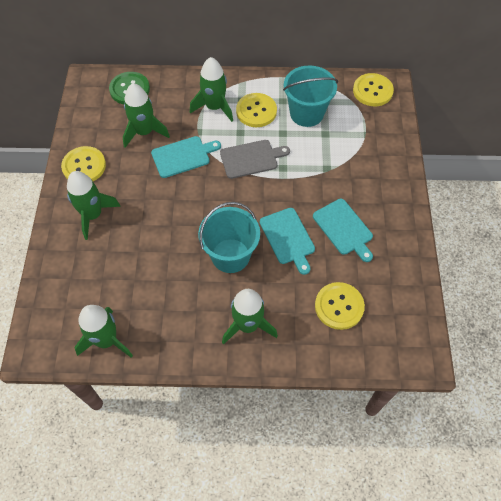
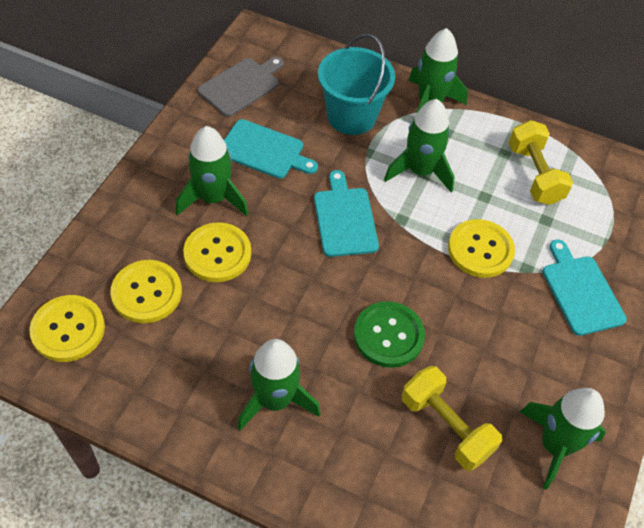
turquoise bucket: 2 -> 1
yellow dumbbell: 0 -> 2

